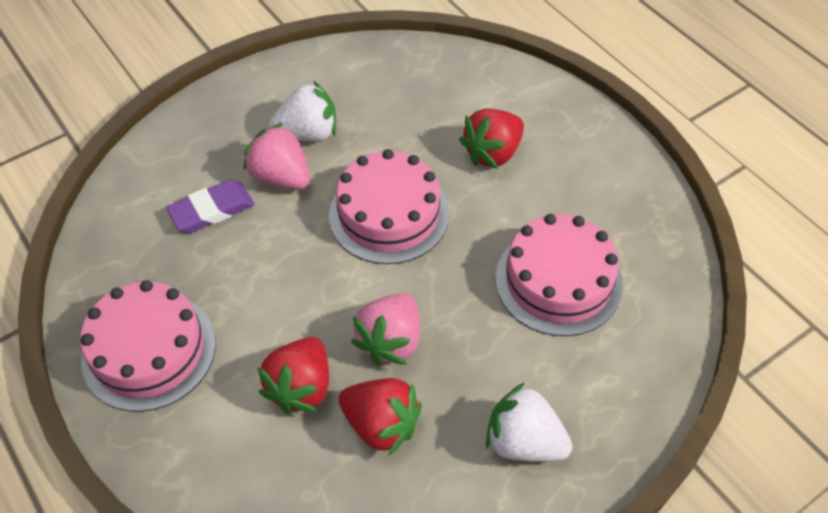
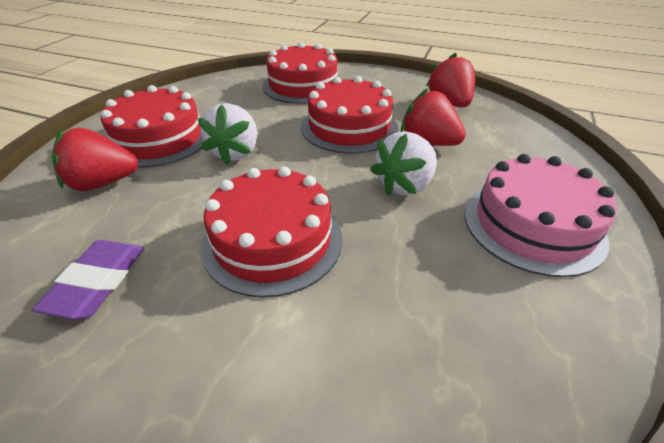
pink cake: 3 -> 1
pink strawberry: 2 -> 0
red cake: 0 -> 4

